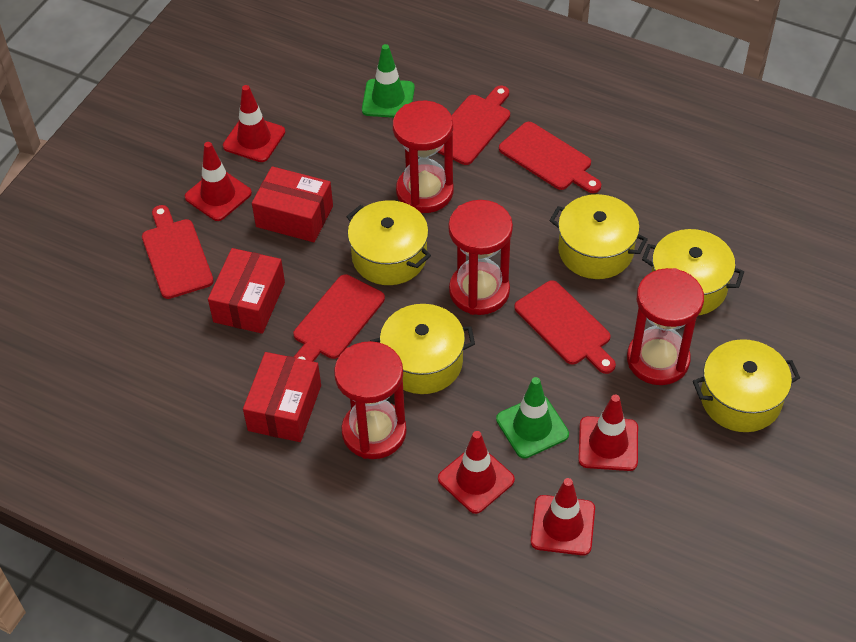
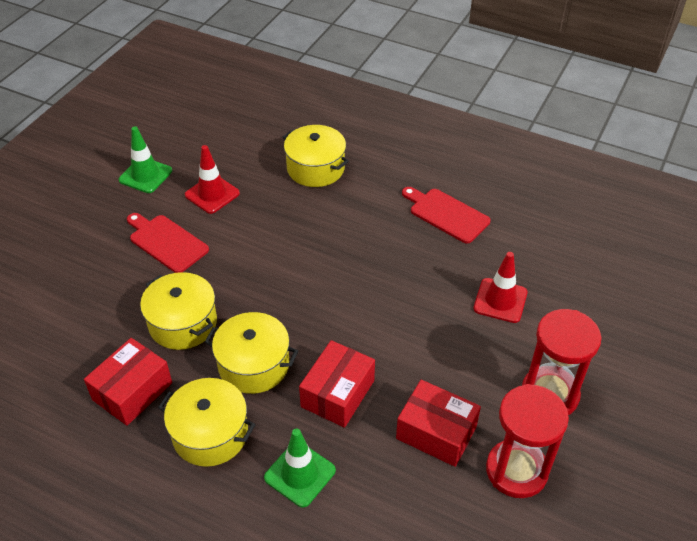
red cutting board: 5 -> 2
red hourglass: 4 -> 2
red traffic cone: 5 -> 2
yellow pot: 5 -> 4

